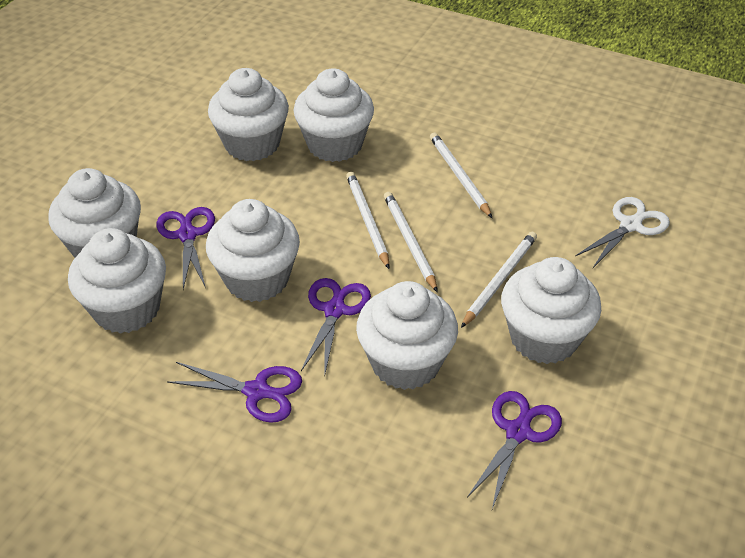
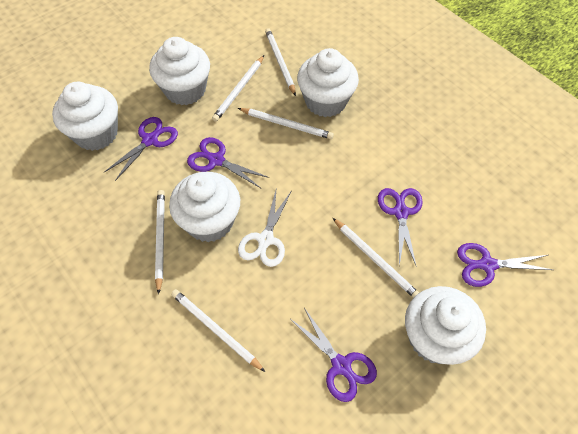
purple scissors: 4 -> 5
white cupcake: 7 -> 5
white pencil: 4 -> 6

